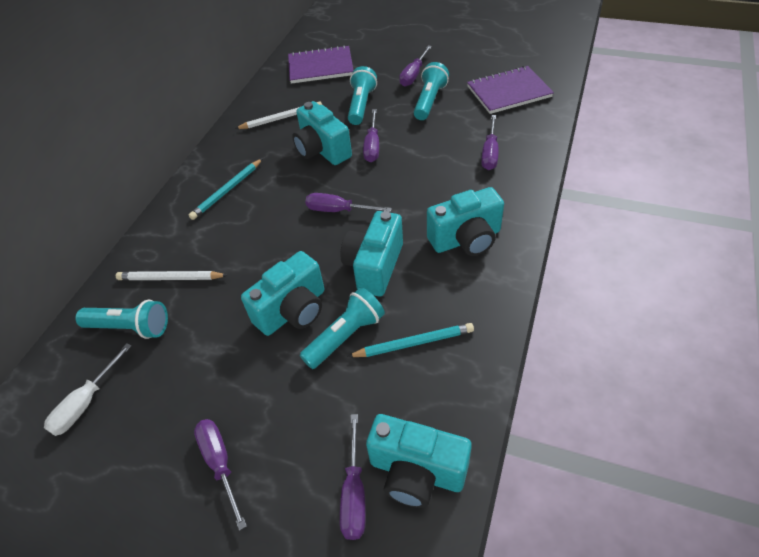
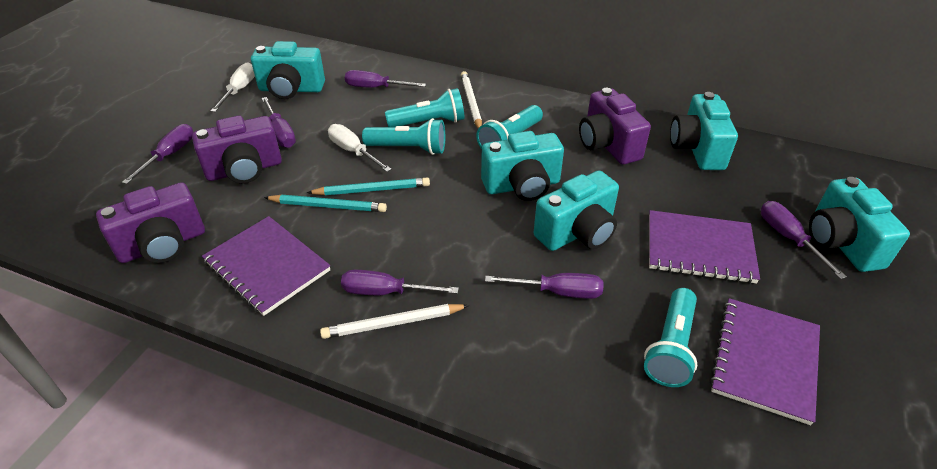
purple camera: 0 -> 3
purple notebook: 2 -> 3
white screwdriver: 1 -> 2

